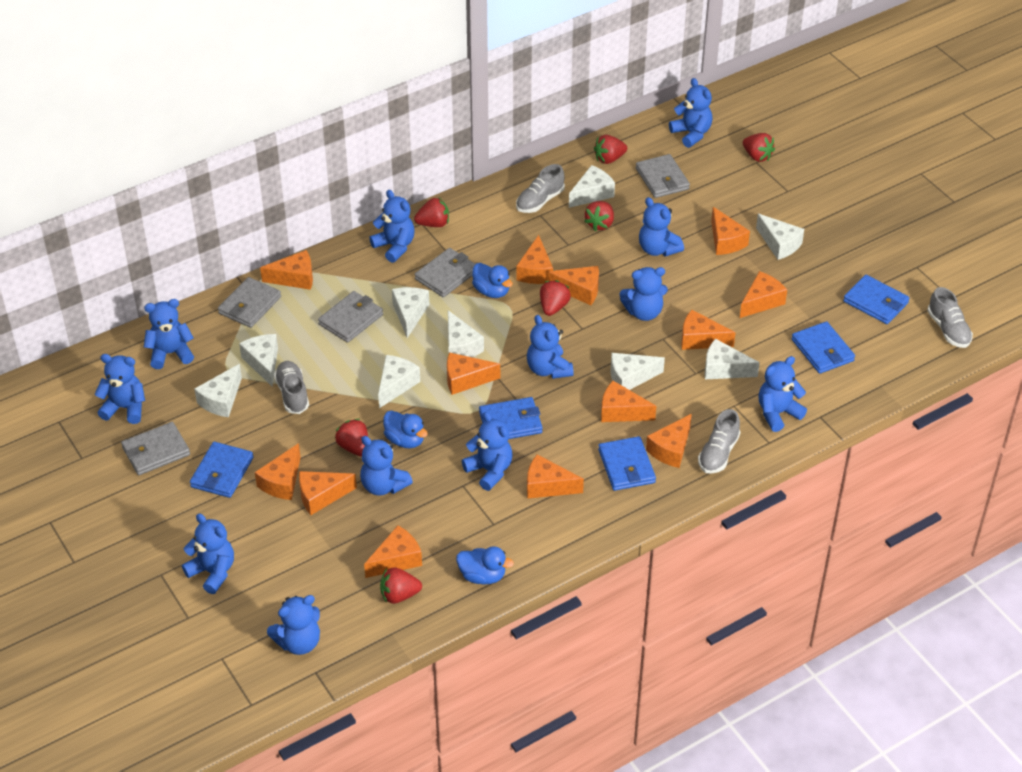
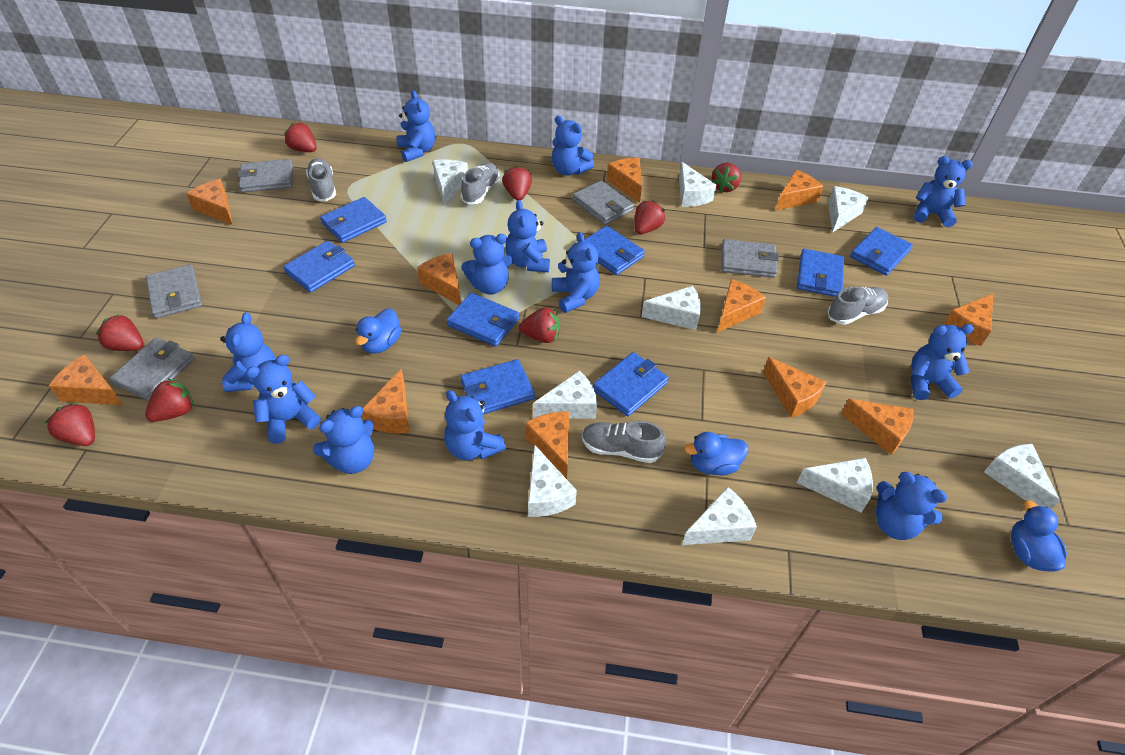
blue wallet: 5 -> 8
orange cheese: 13 -> 11
red strawberry: 7 -> 8

